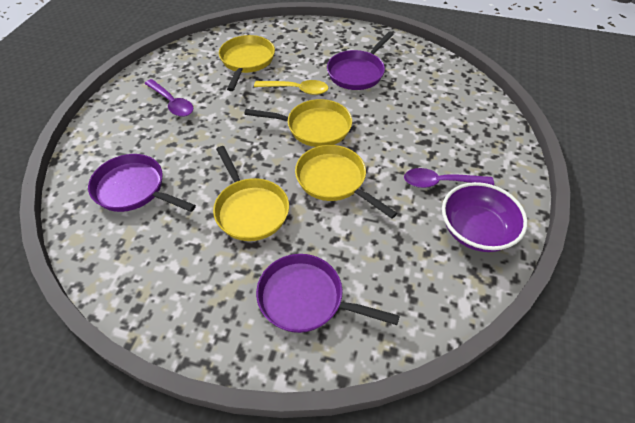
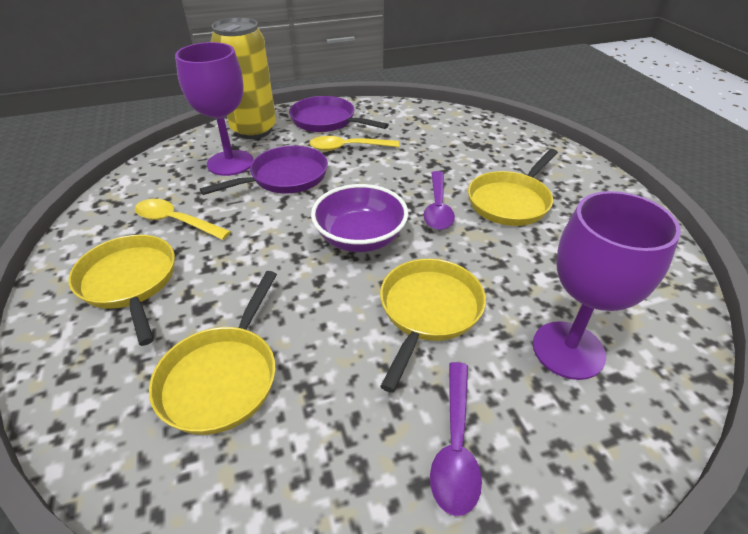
purple goblet: 0 -> 2
purple pan: 3 -> 2
yellow can: 0 -> 1
yellow spoon: 1 -> 2

